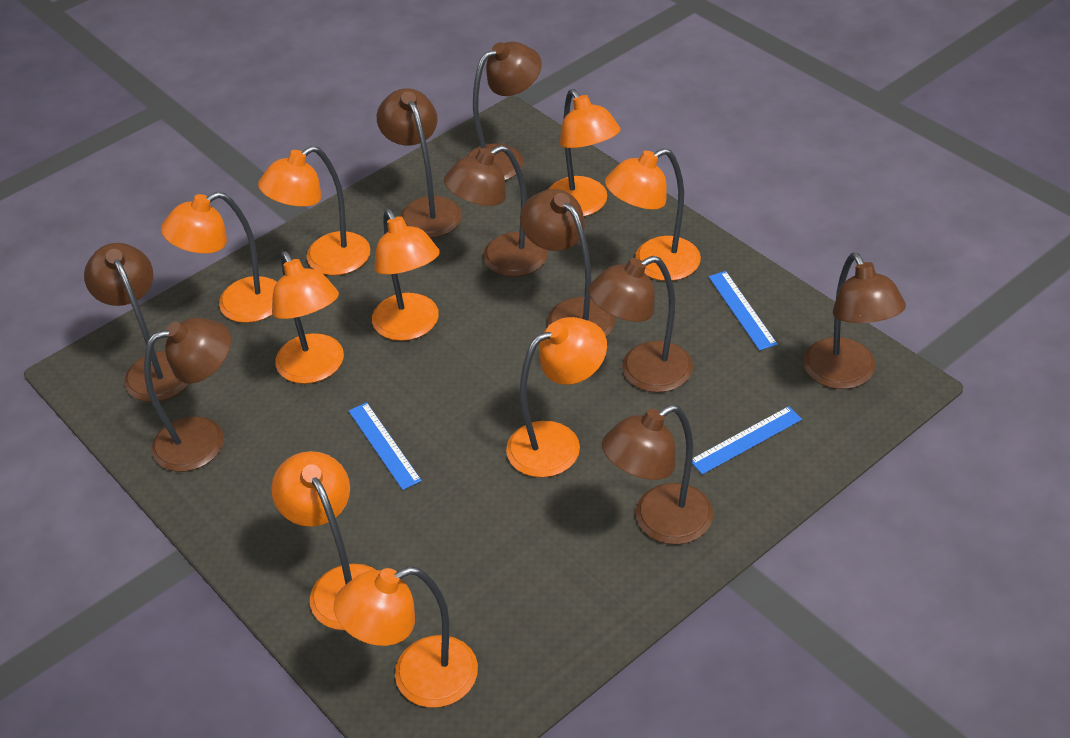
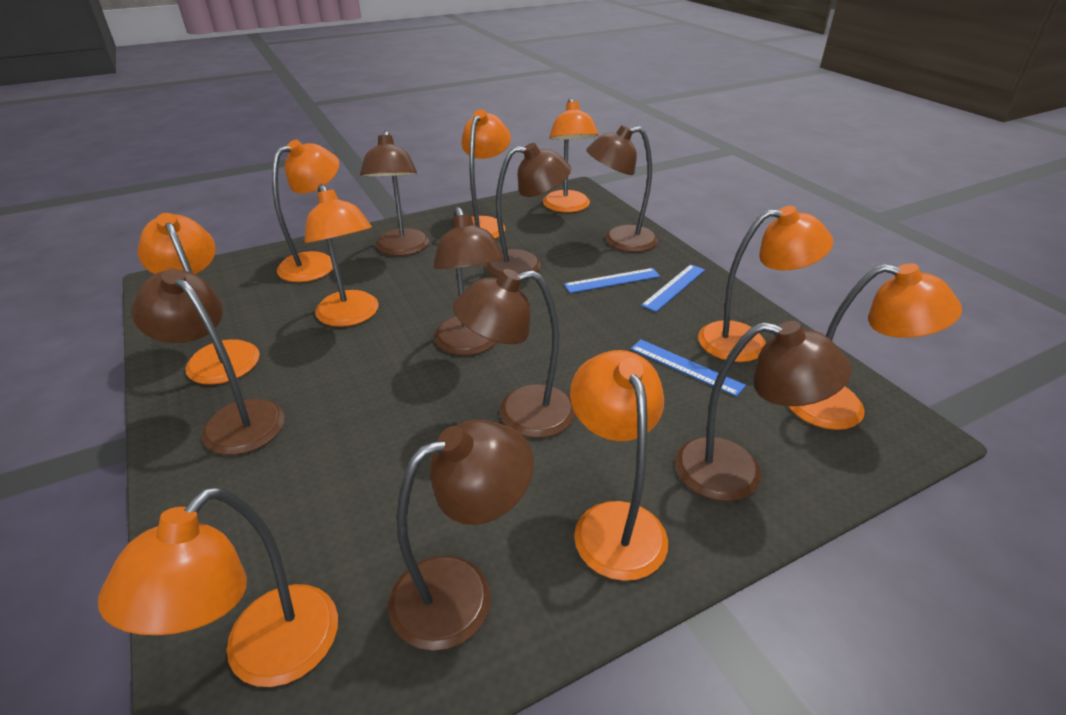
brown lamp: 9 -> 8

